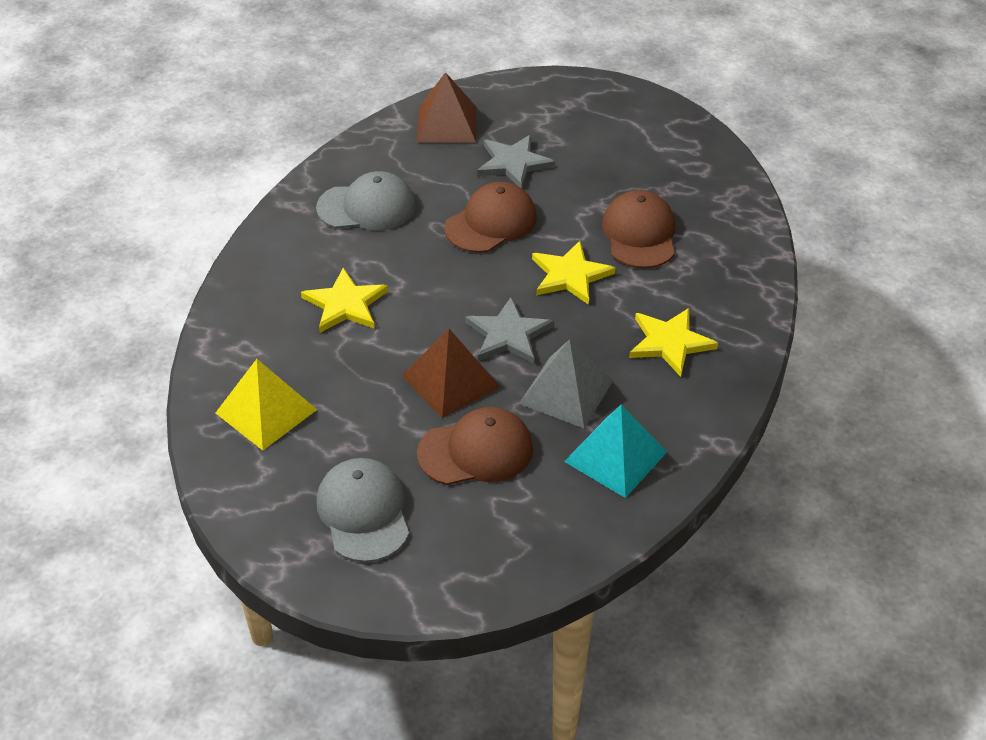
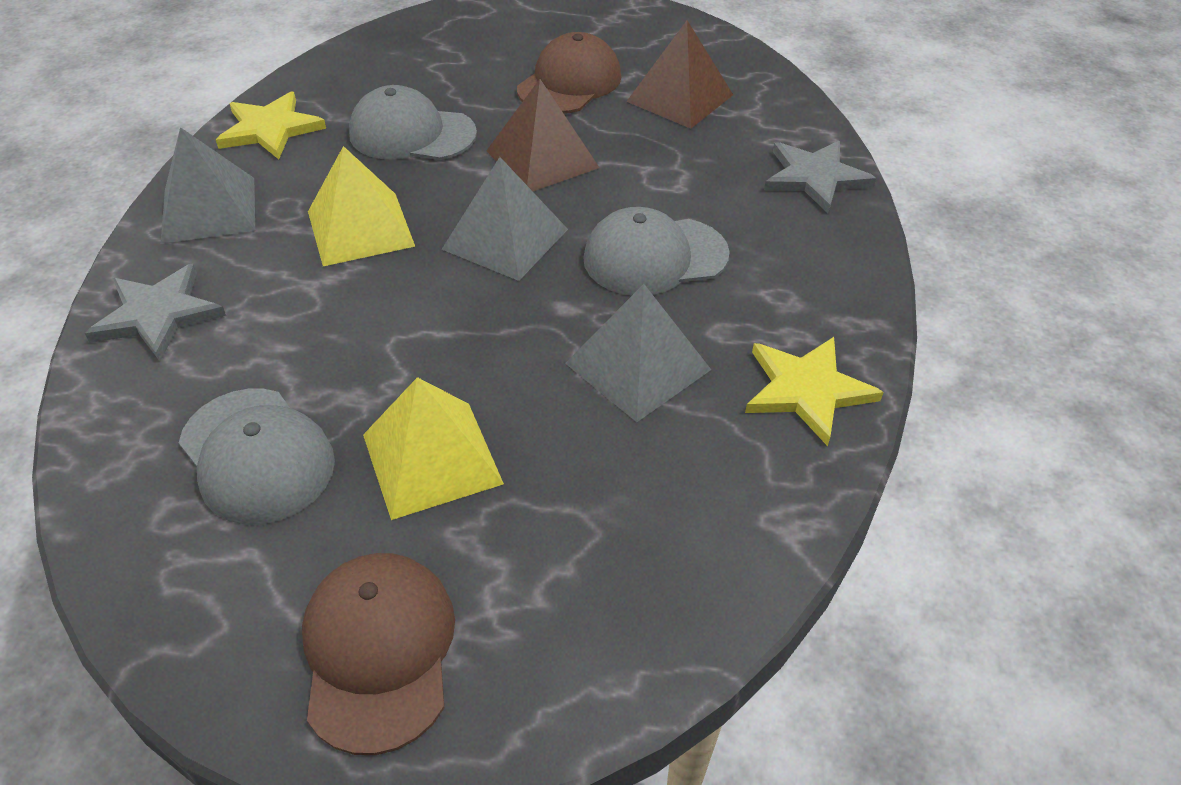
brown cap: 3 -> 2
grey cap: 2 -> 3
grey pyramid: 1 -> 3
turquoise pyramid: 1 -> 0
yellow pyramid: 1 -> 2
yellow star: 3 -> 2

